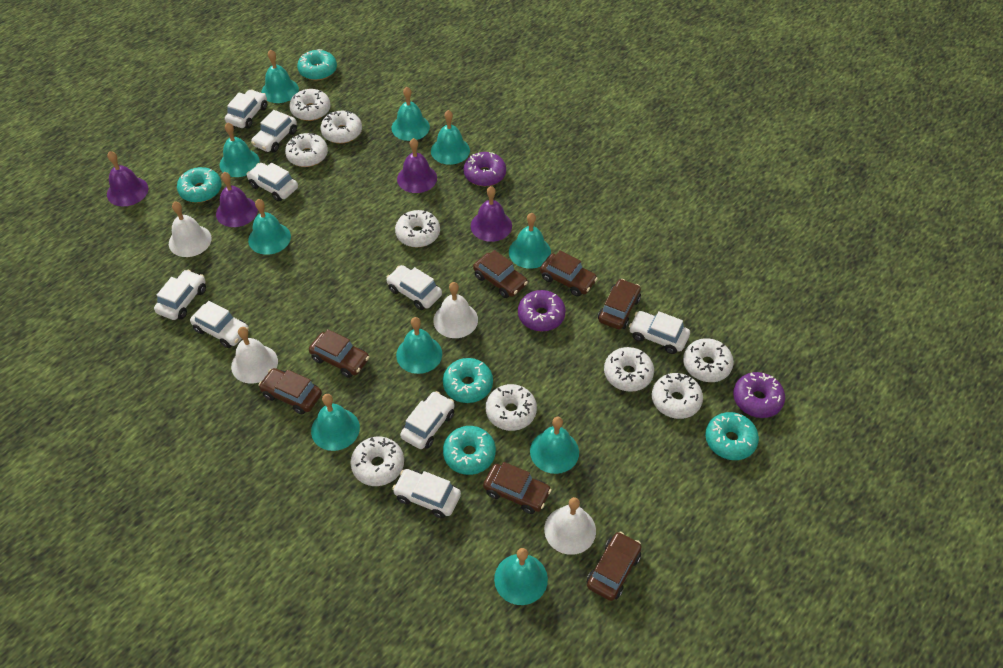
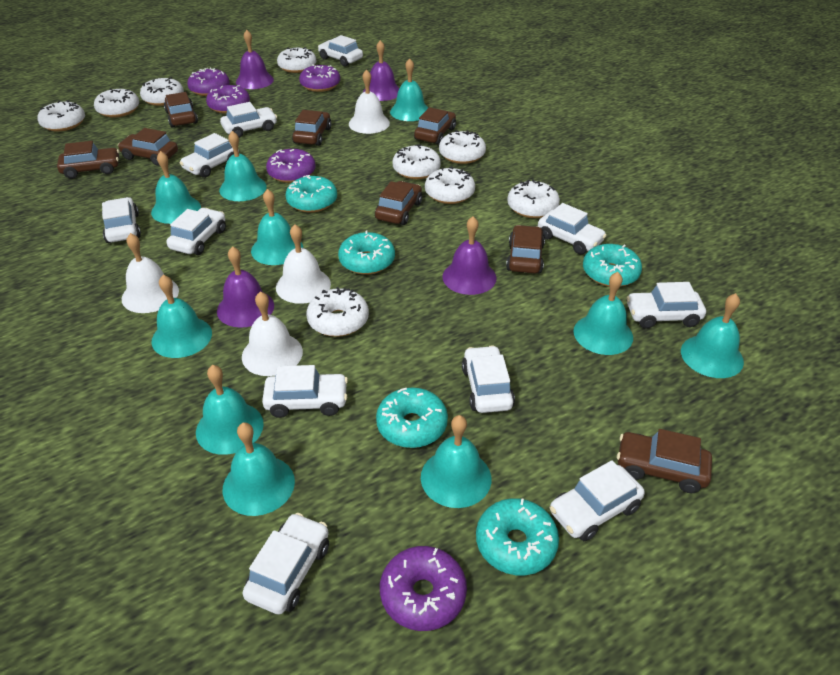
brown car: 7 -> 8
purple donut: 3 -> 5
white car: 9 -> 11

